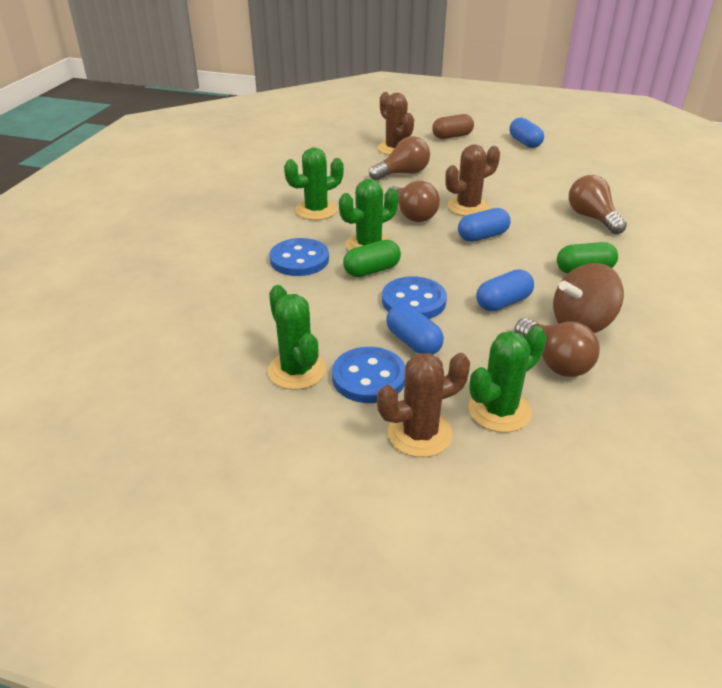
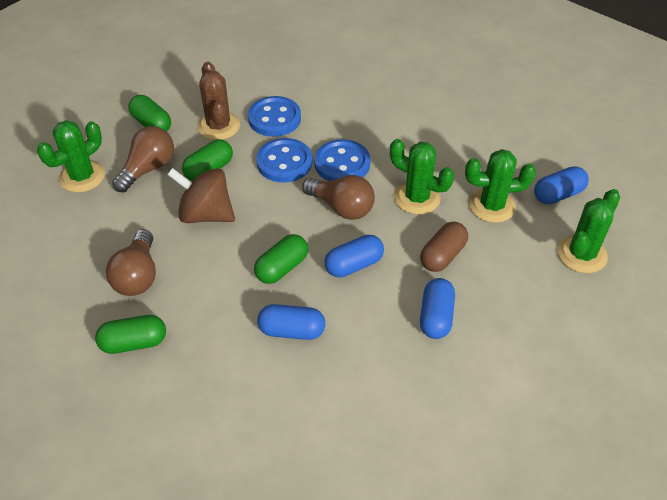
brown cactus: 3 -> 1
brown light bulb: 4 -> 3
green capsule: 2 -> 4

